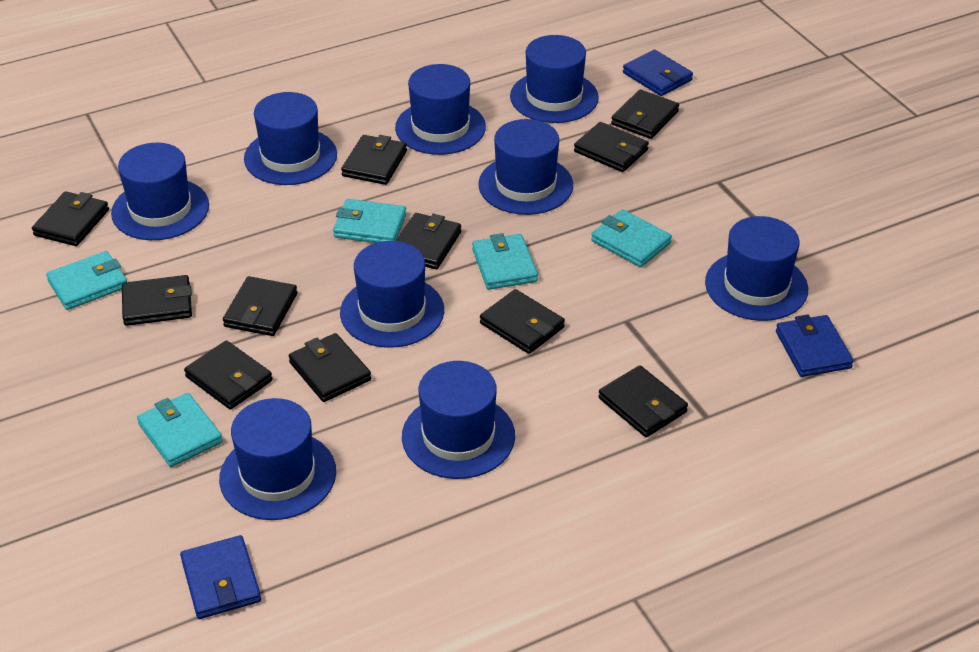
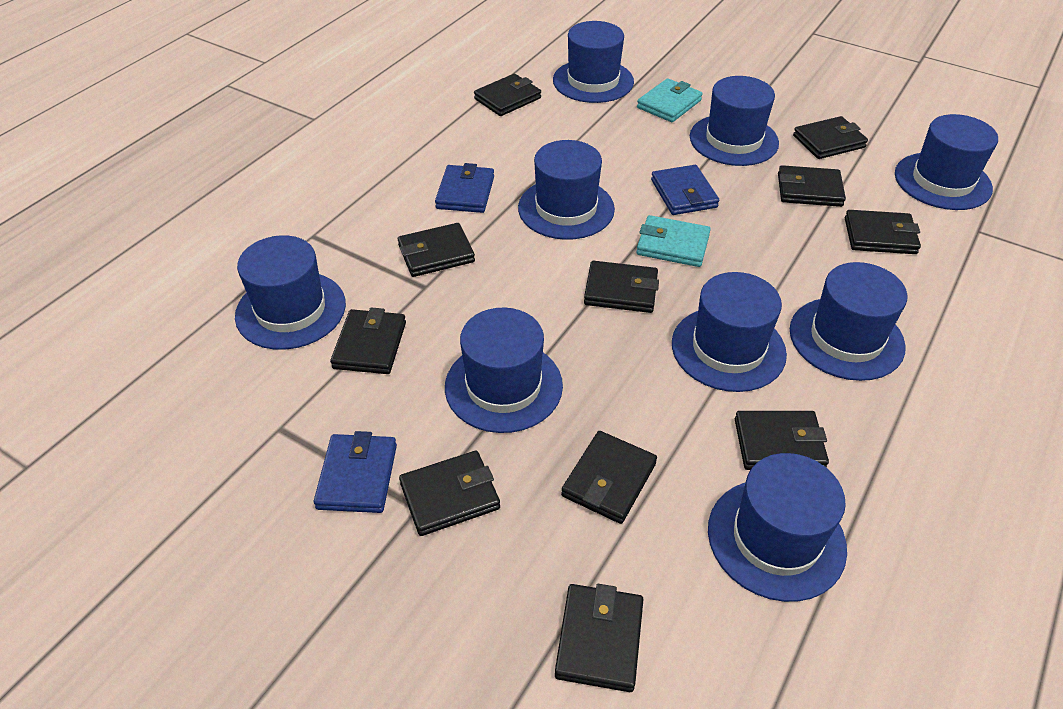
turquoise wallet: 5 -> 2

